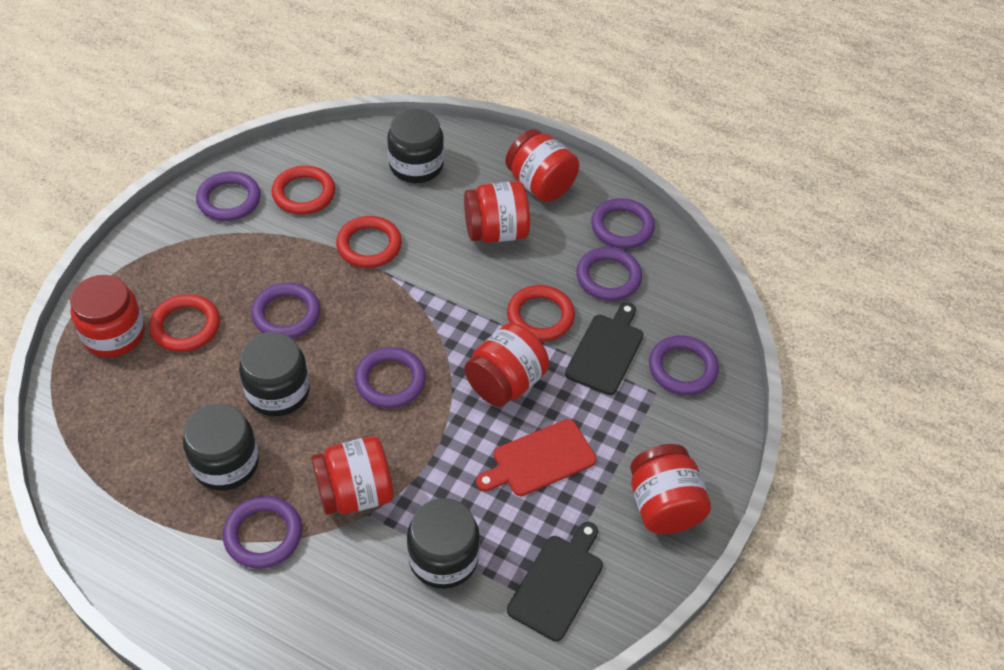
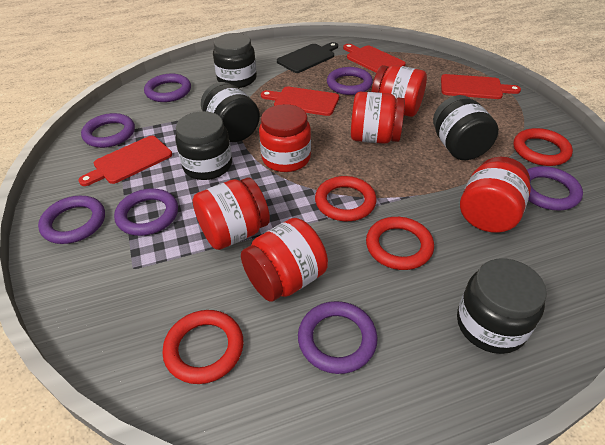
black cutting board: 2 -> 1
black jar: 4 -> 5
red cutting board: 1 -> 4

